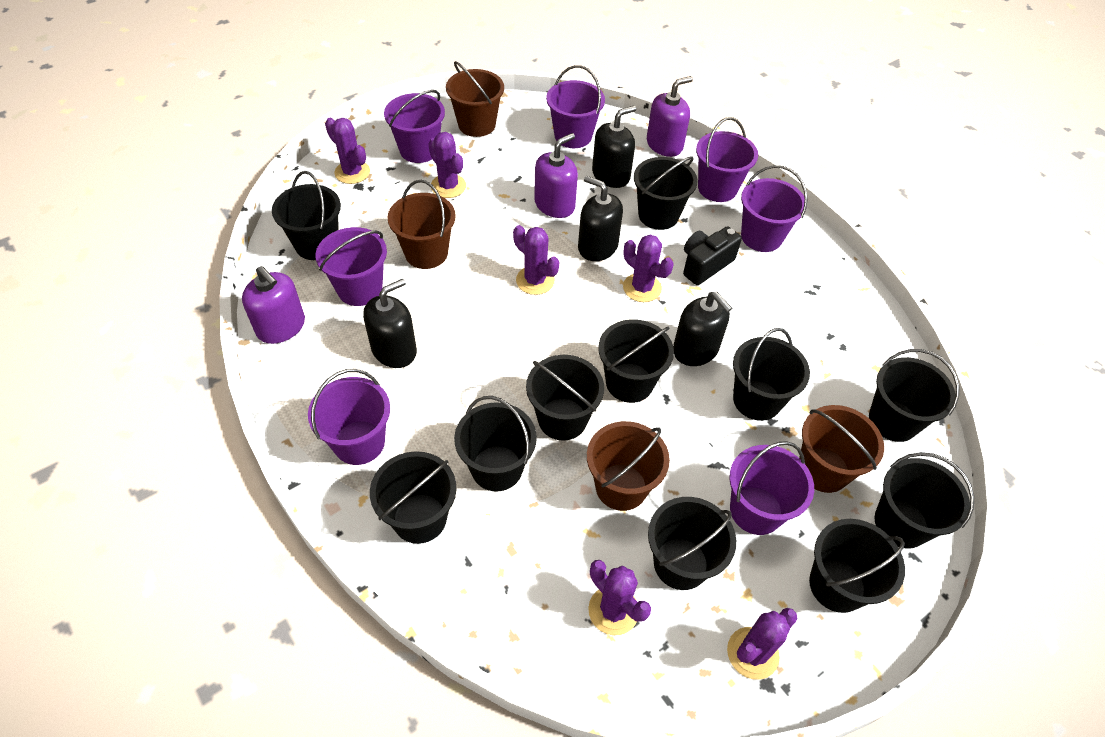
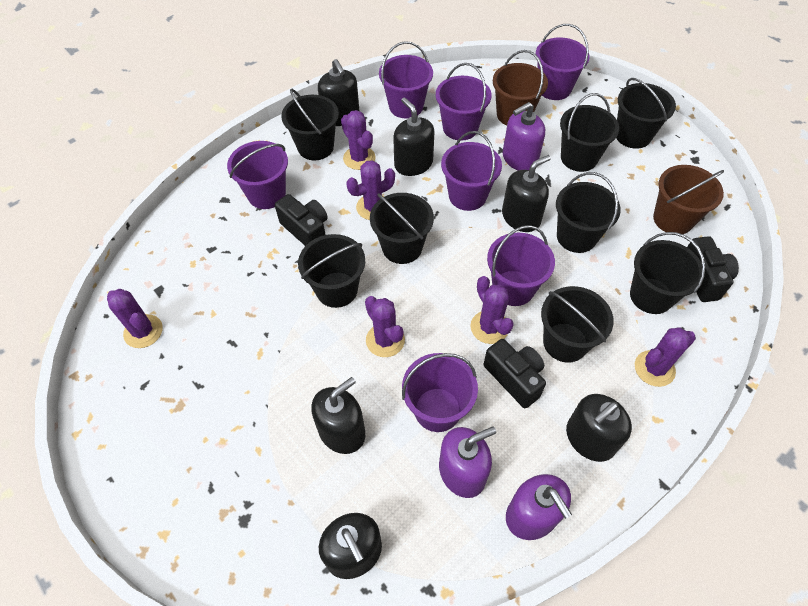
black bucket: 11 -> 8
black camera: 1 -> 3
black soap dispenser: 4 -> 6
brown bucket: 4 -> 2

